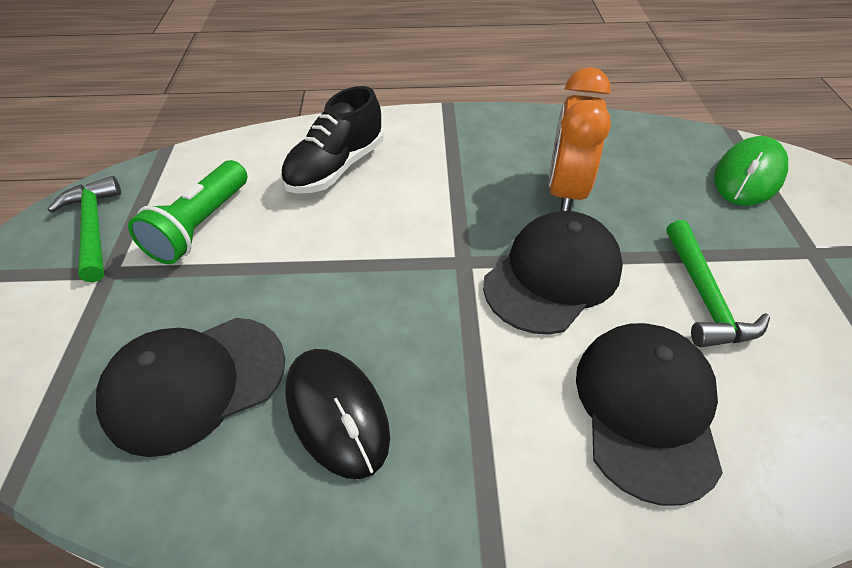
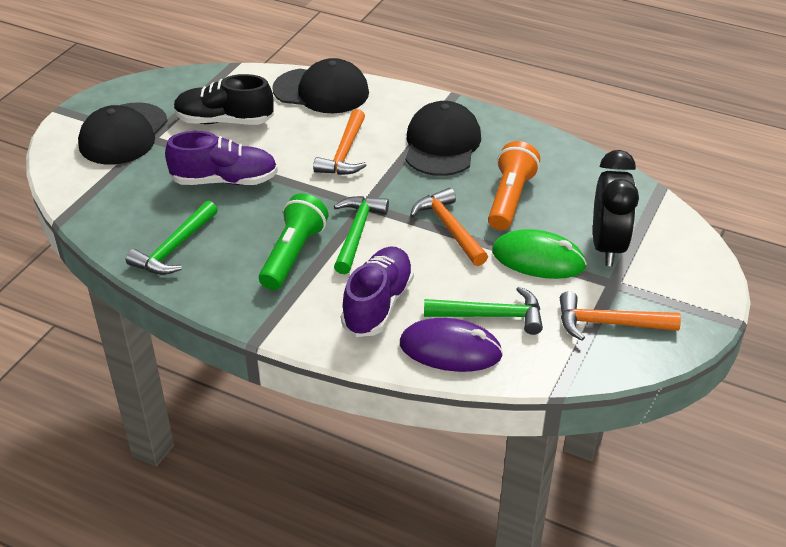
black clock: 0 -> 1
black mouse: 1 -> 0
green hammer: 2 -> 3
orange clock: 1 -> 0
orange flashlight: 0 -> 1
orange hammer: 0 -> 3
purple mouse: 0 -> 1
purple shoe: 0 -> 2

